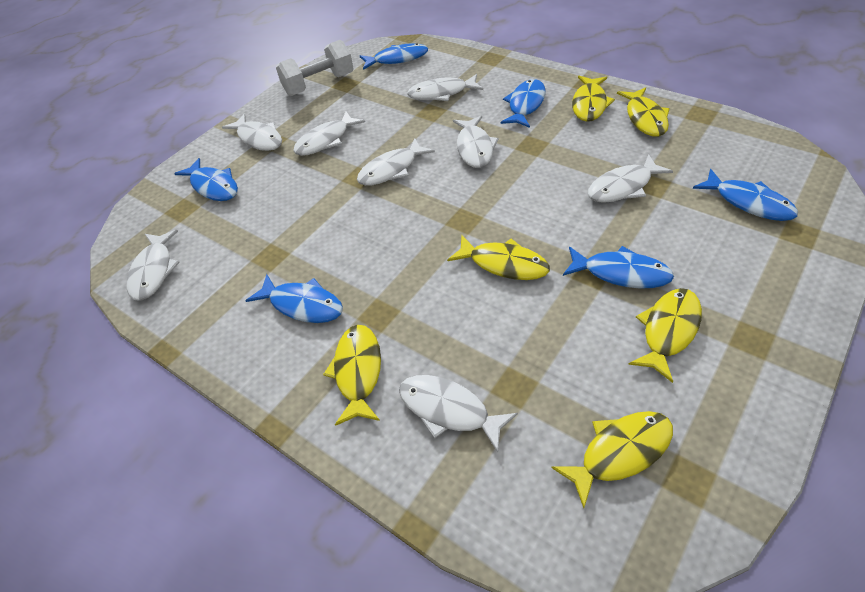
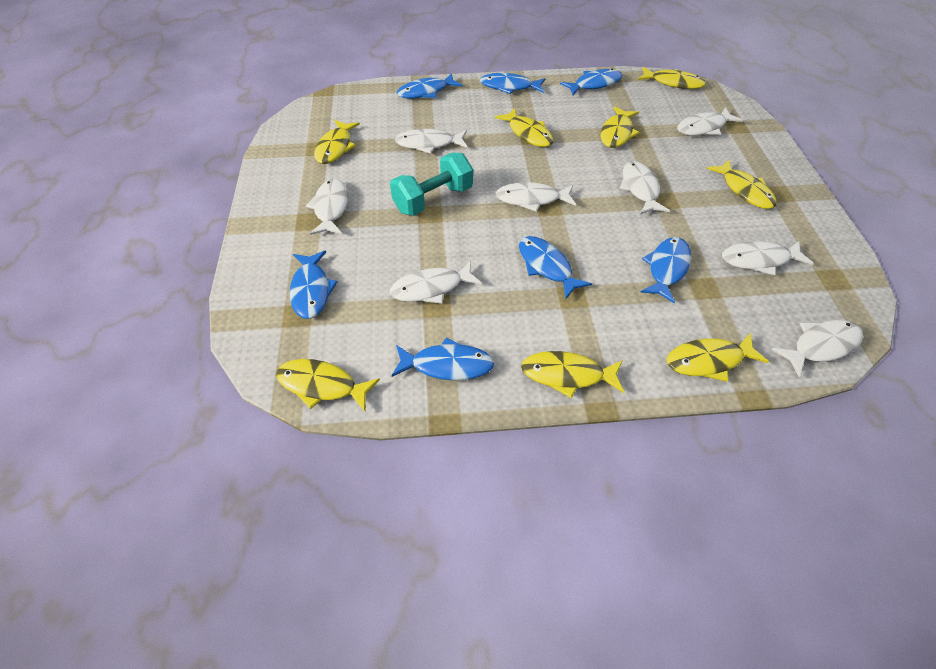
blue fish: 6 -> 7
turquoise dumbbell: 0 -> 1
white dumbbell: 1 -> 0
yellow fish: 6 -> 8

